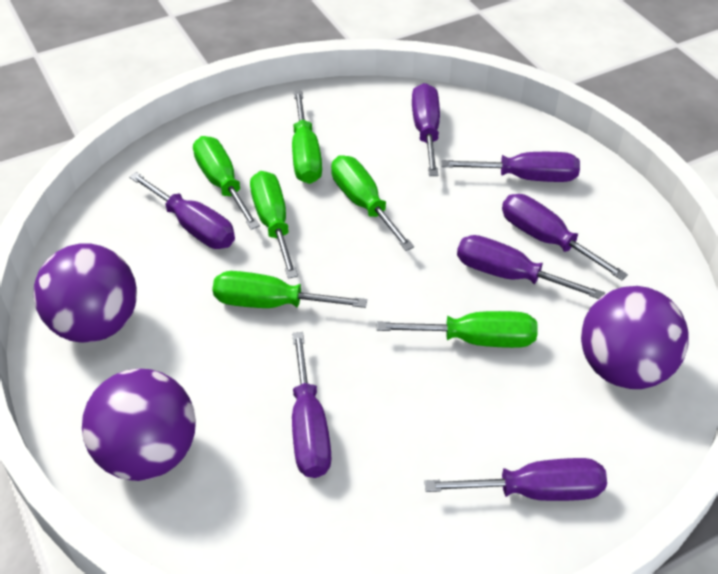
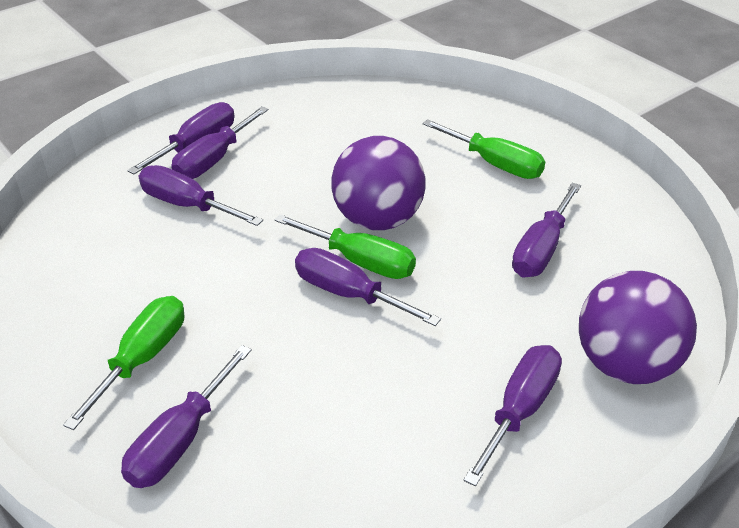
green screwdriver: 6 -> 3
purple ball: 3 -> 2

